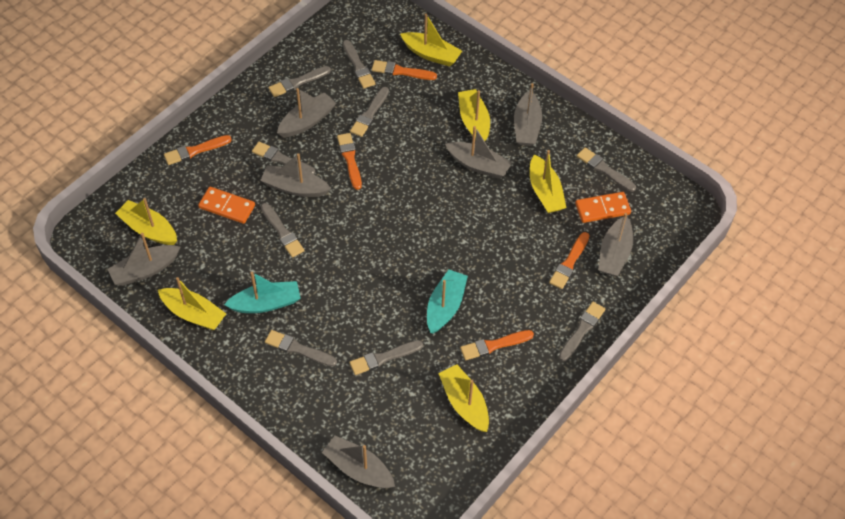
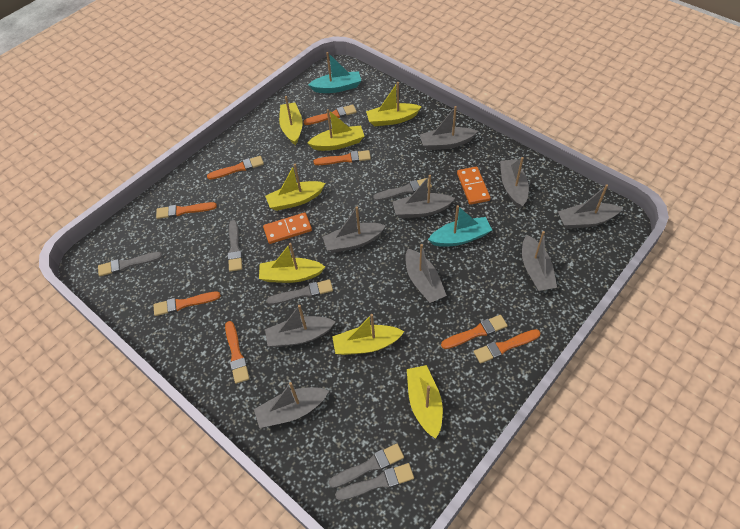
grey boat: 7 -> 9
grey brush: 9 -> 6
orange brush: 5 -> 8
yellow boat: 6 -> 7

